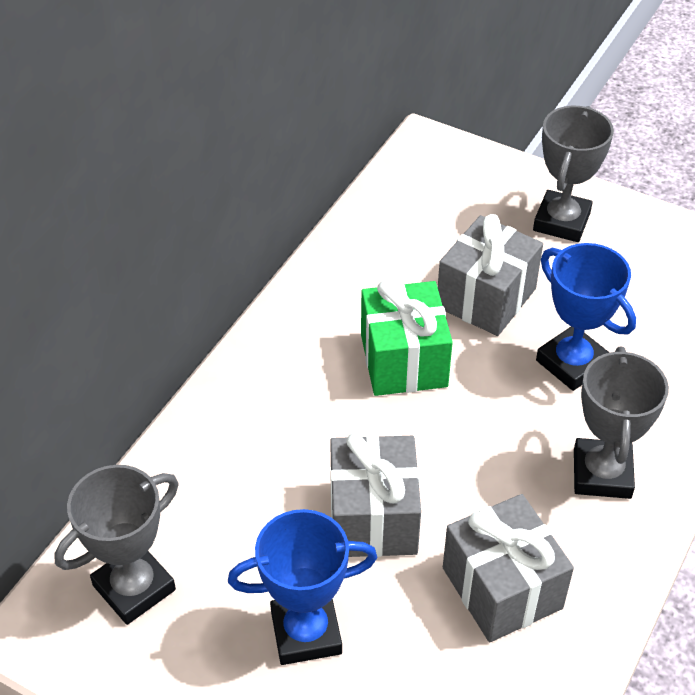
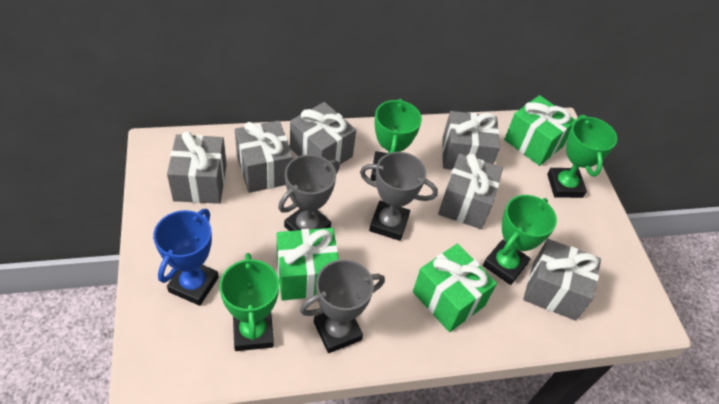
blue trophy: 2 -> 1
green gift: 1 -> 3
green trophy: 0 -> 4
grey gift: 3 -> 6

